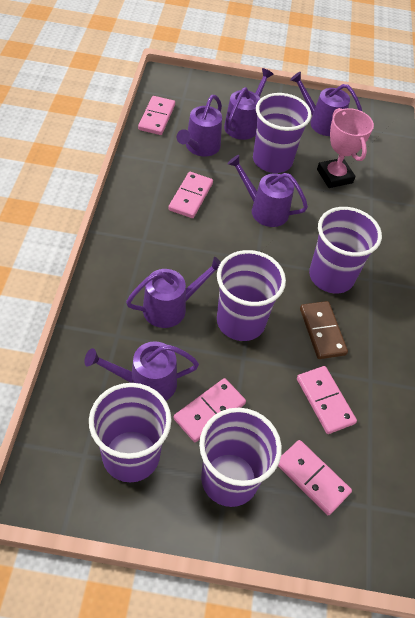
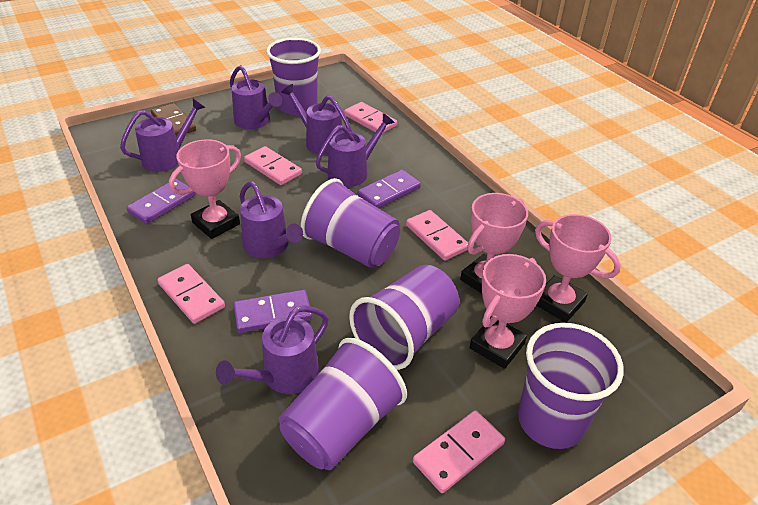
pink trophy: 1 -> 4
purple domino: 0 -> 3

